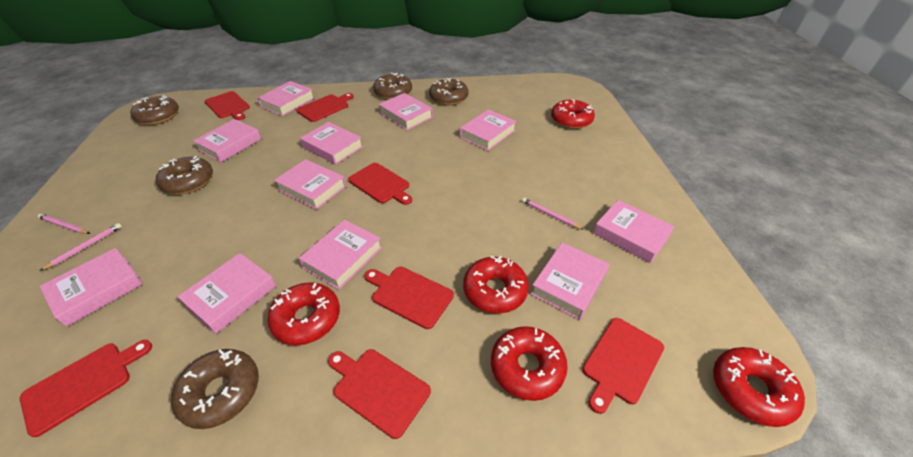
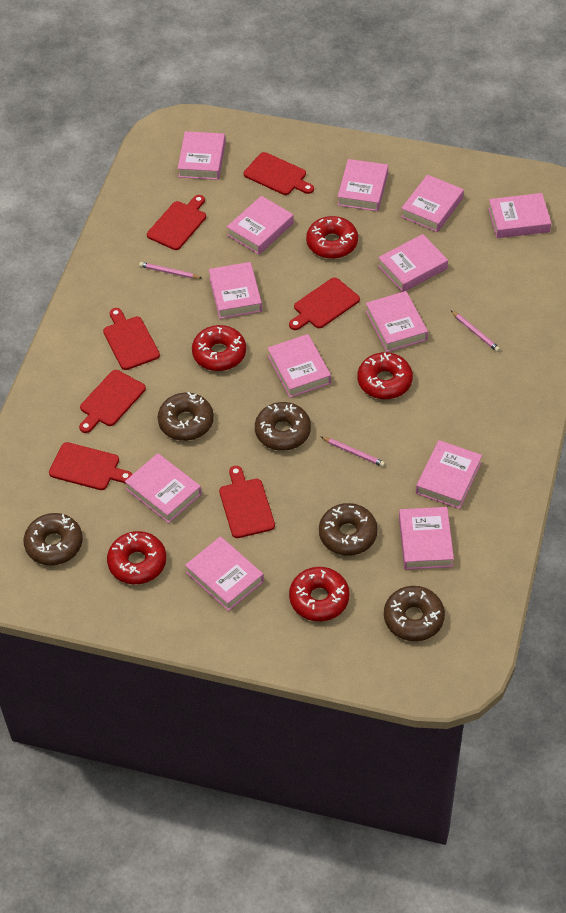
pink book: 11 -> 13

